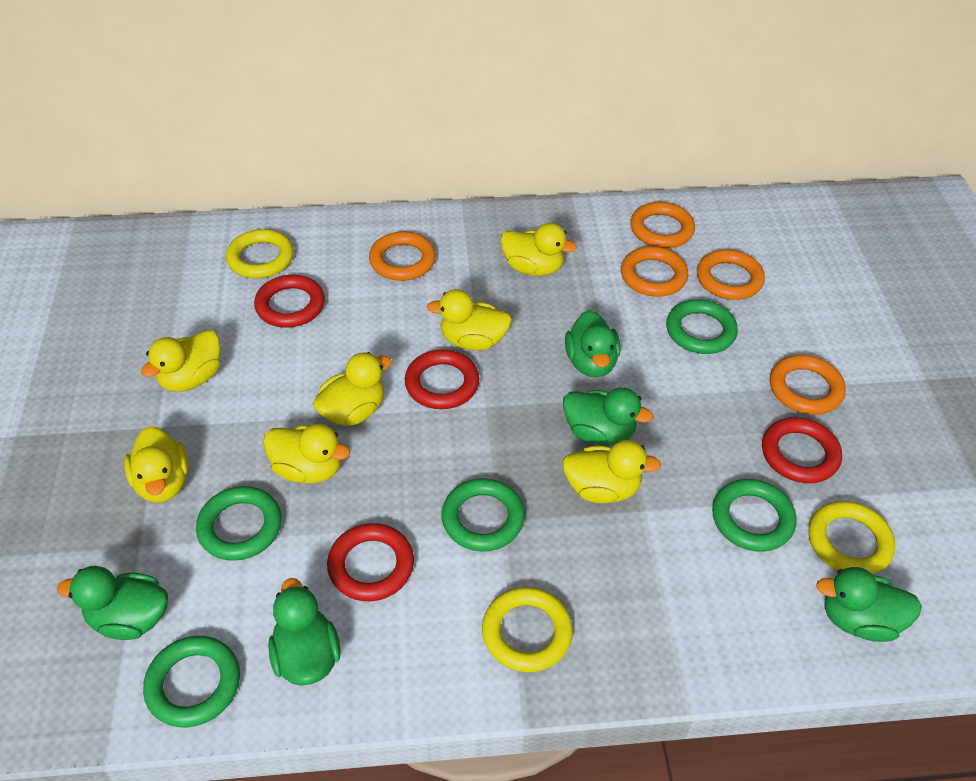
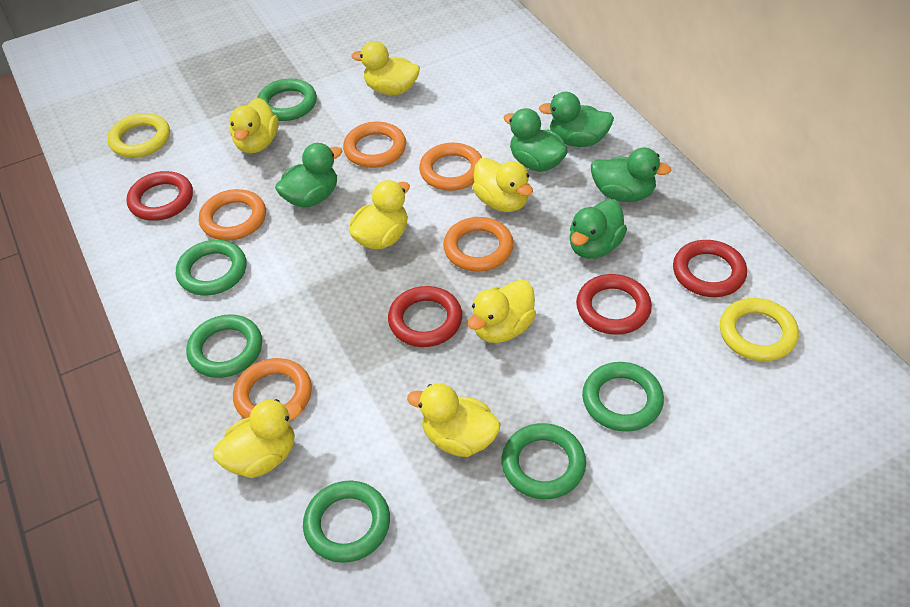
green ring: 5 -> 6
yellow ring: 3 -> 2

